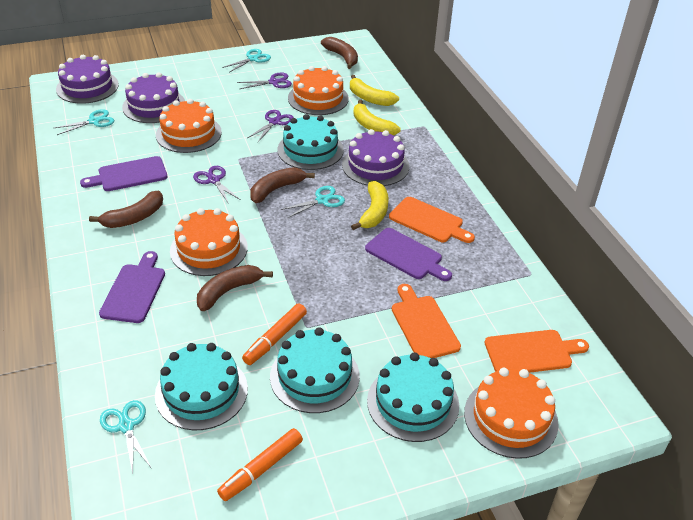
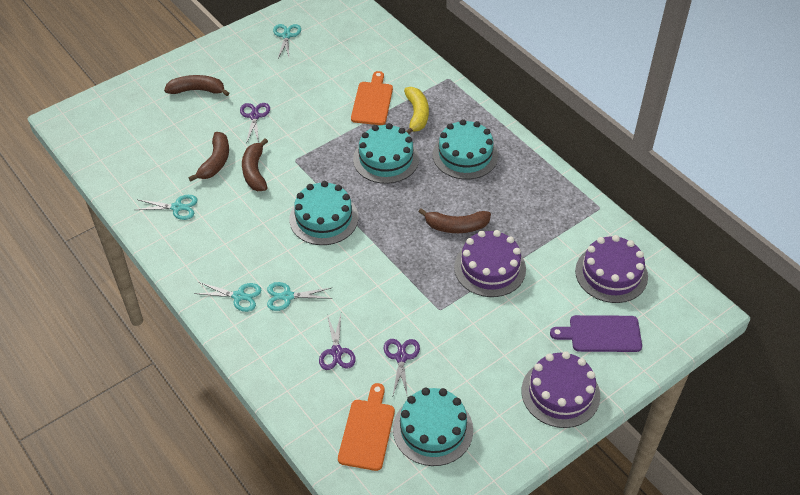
orange cake: 4 -> 0
orange cutting board: 3 -> 2
orange marker: 2 -> 0
purple cutting board: 3 -> 1
yellow banana: 3 -> 1

